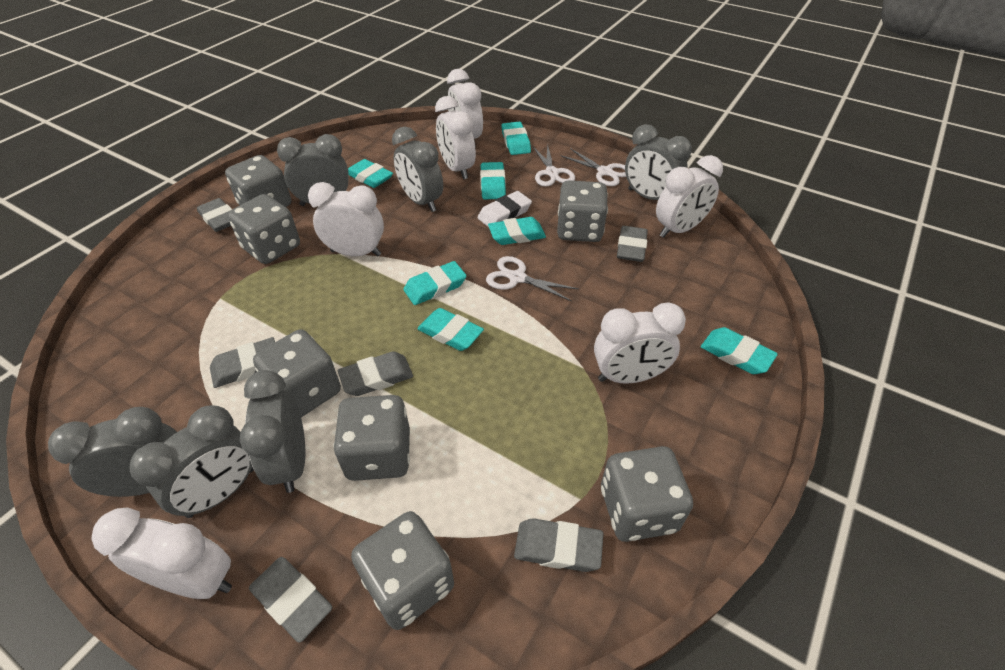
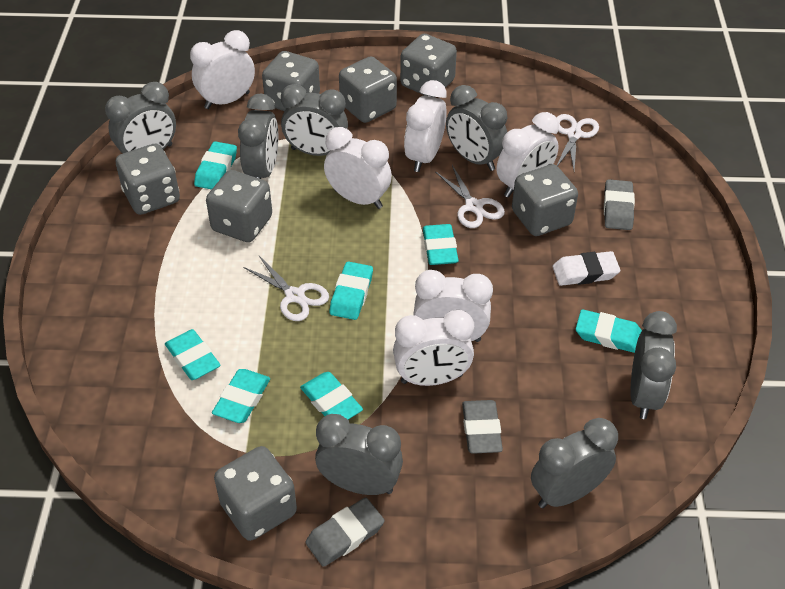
grey clock: 6 -> 7
grey eraser: 6 -> 3

